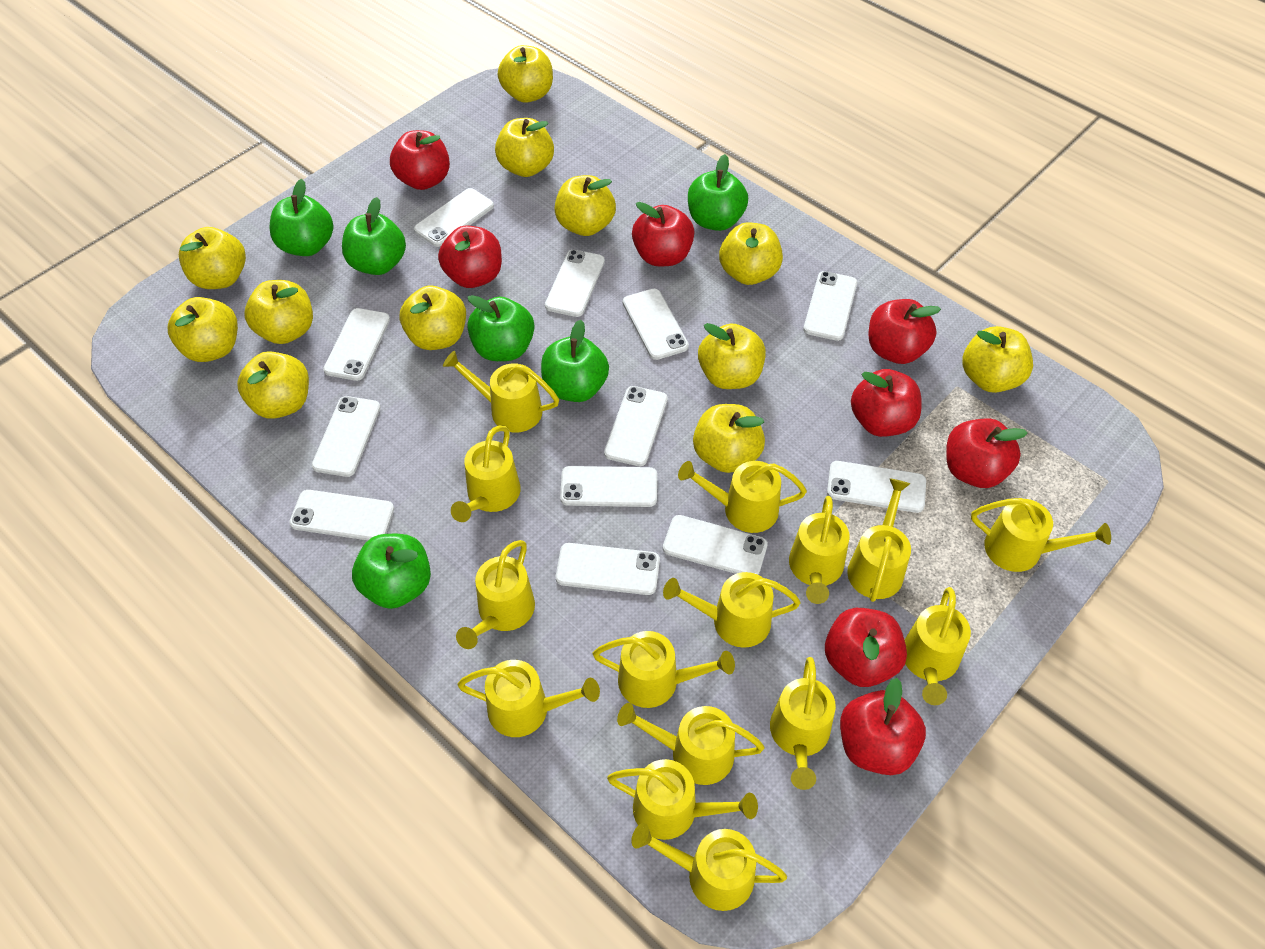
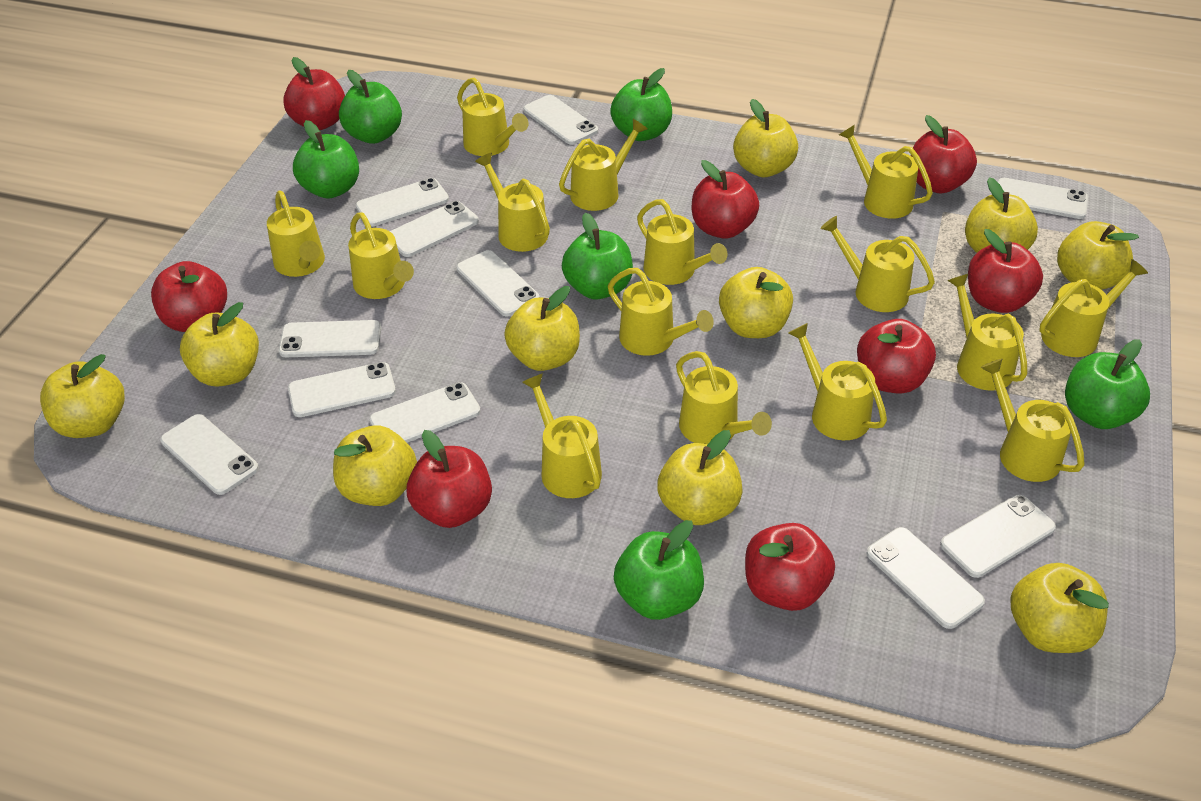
white phone: 12 -> 11
yellow apple: 12 -> 10

